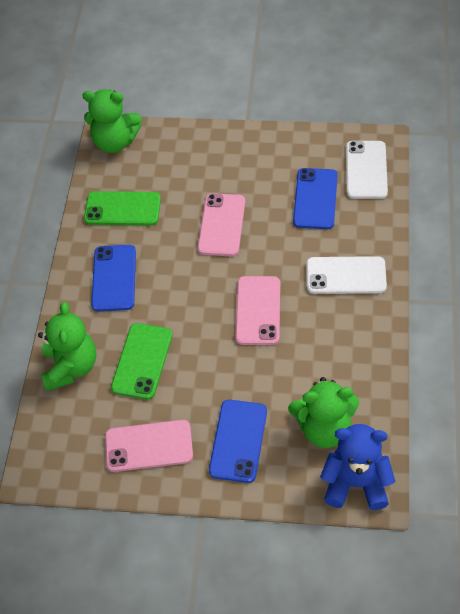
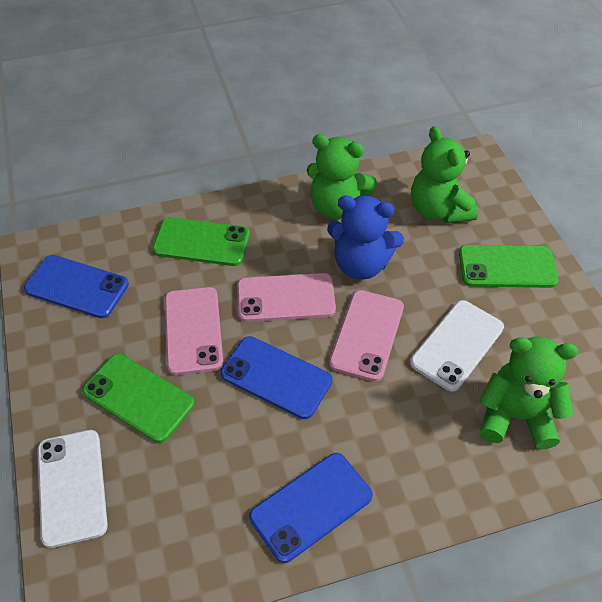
green phone: 2 -> 3

